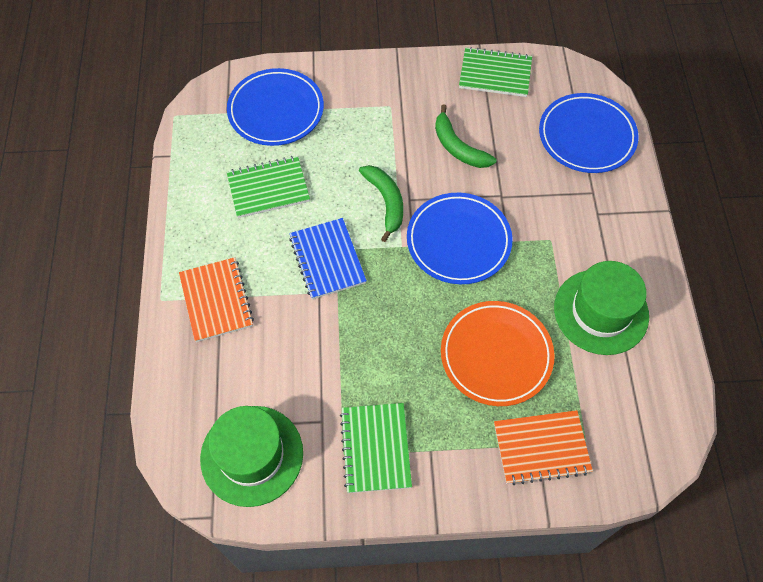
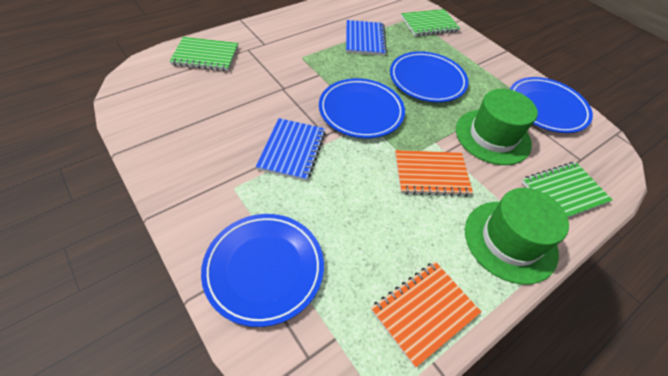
blue notebook: 1 -> 2
blue plate: 3 -> 4
green banana: 2 -> 0
orange plate: 1 -> 0

